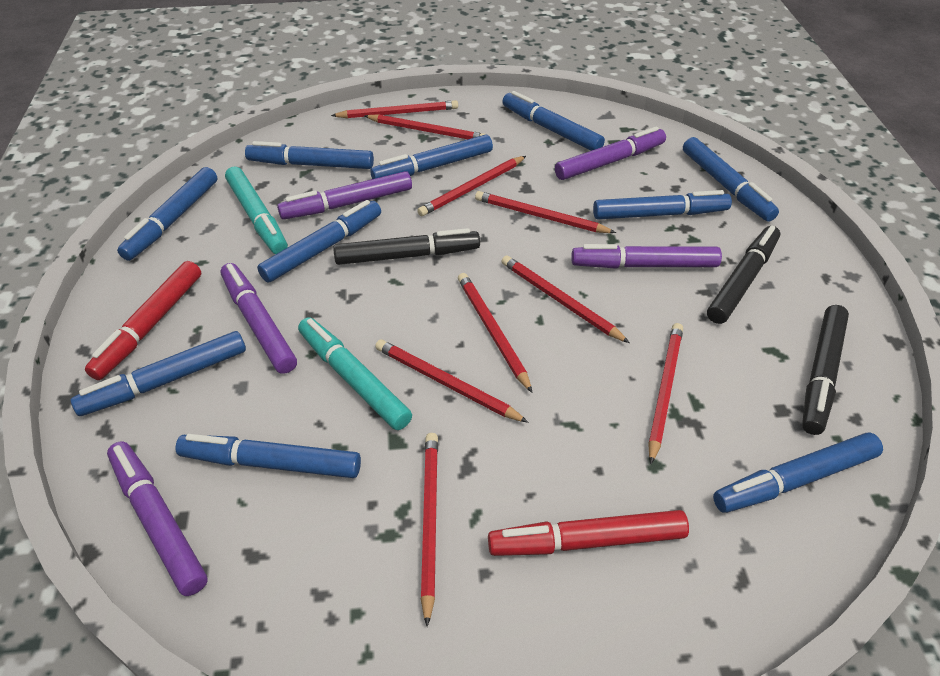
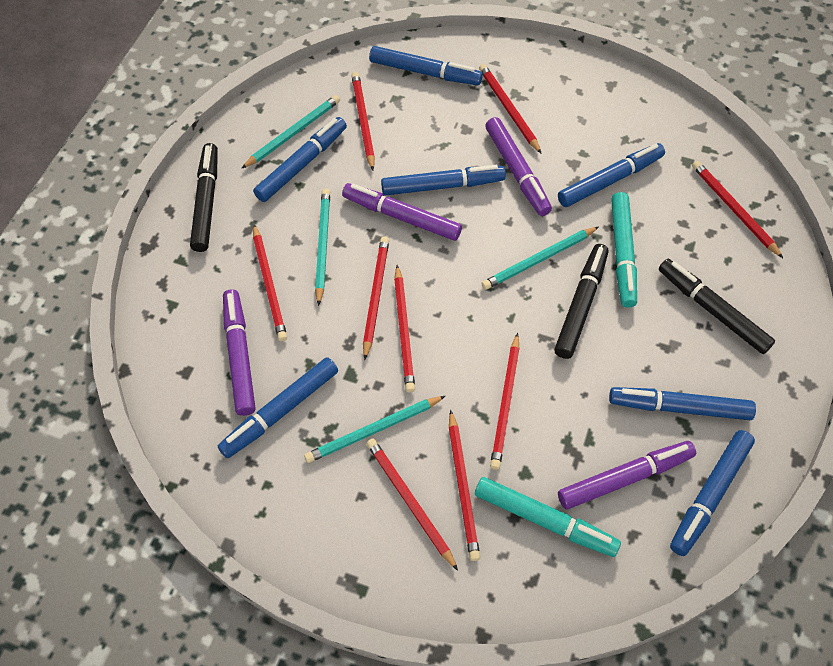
blue marker: 10 -> 7
purple marker: 5 -> 4
red marker: 2 -> 0
turquoise pencil: 0 -> 4

